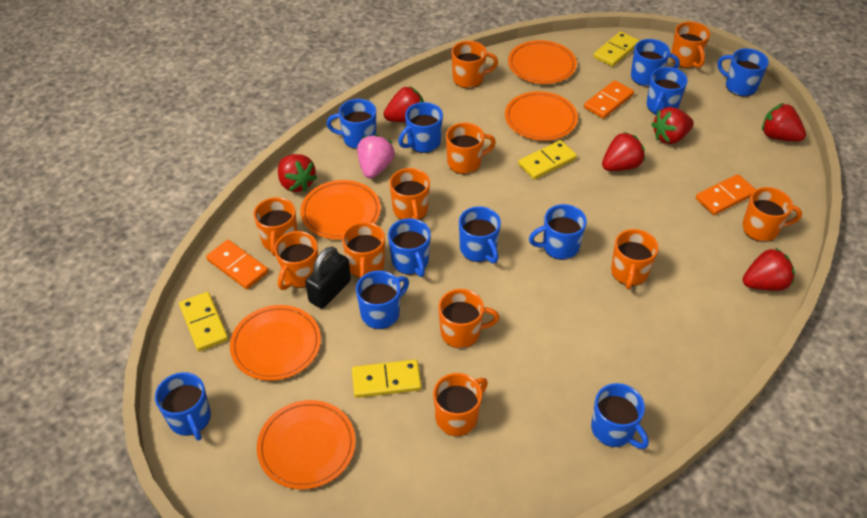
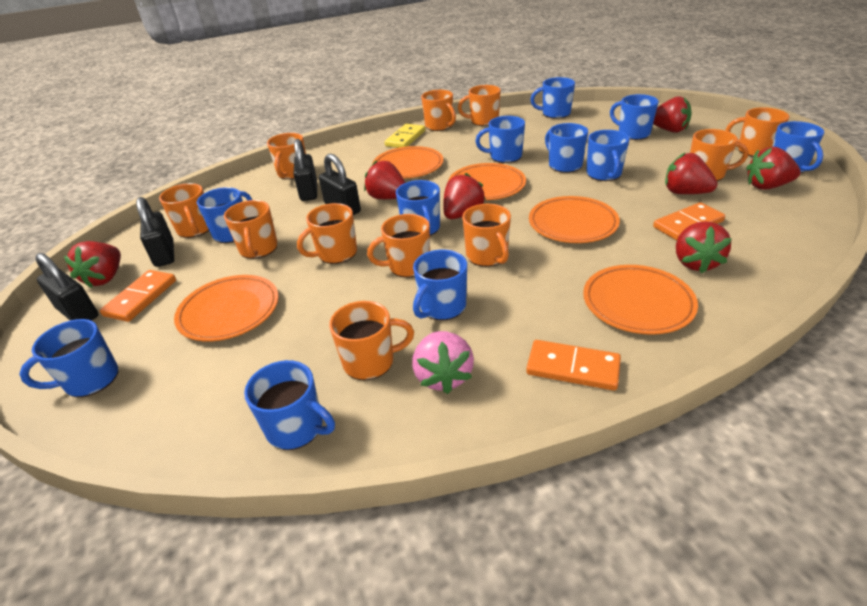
black padlock: 1 -> 4
red strawberry: 6 -> 7
yellow domino: 4 -> 1

